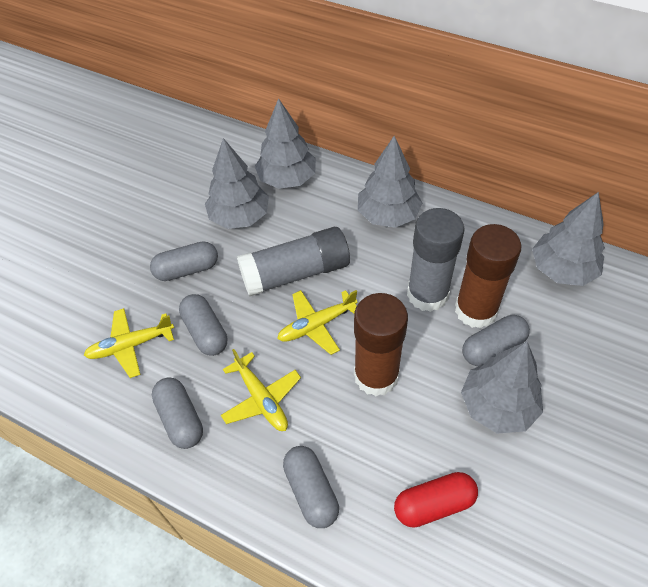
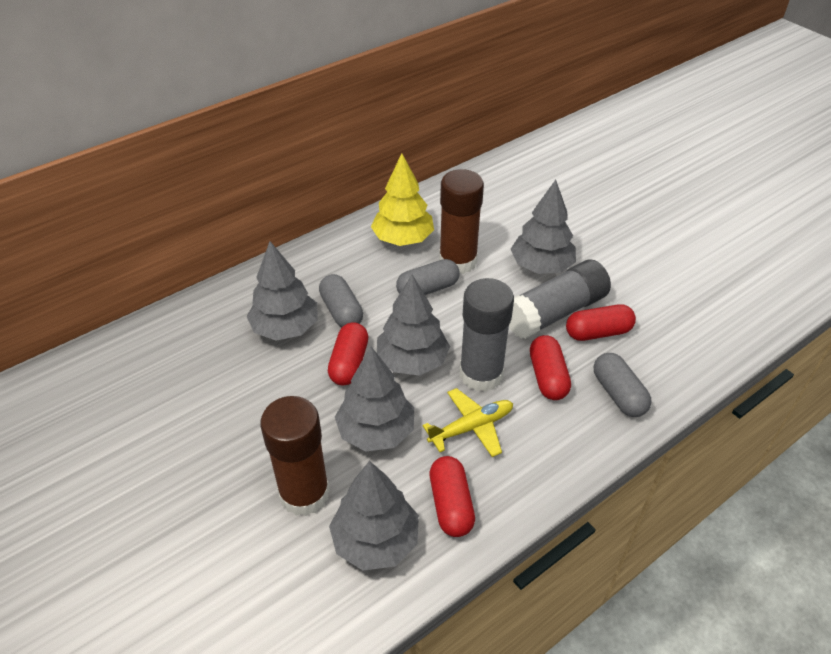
grey capsule: 5 -> 3
red capsule: 1 -> 4
yellow plane: 3 -> 1
yellow tree: 0 -> 1

